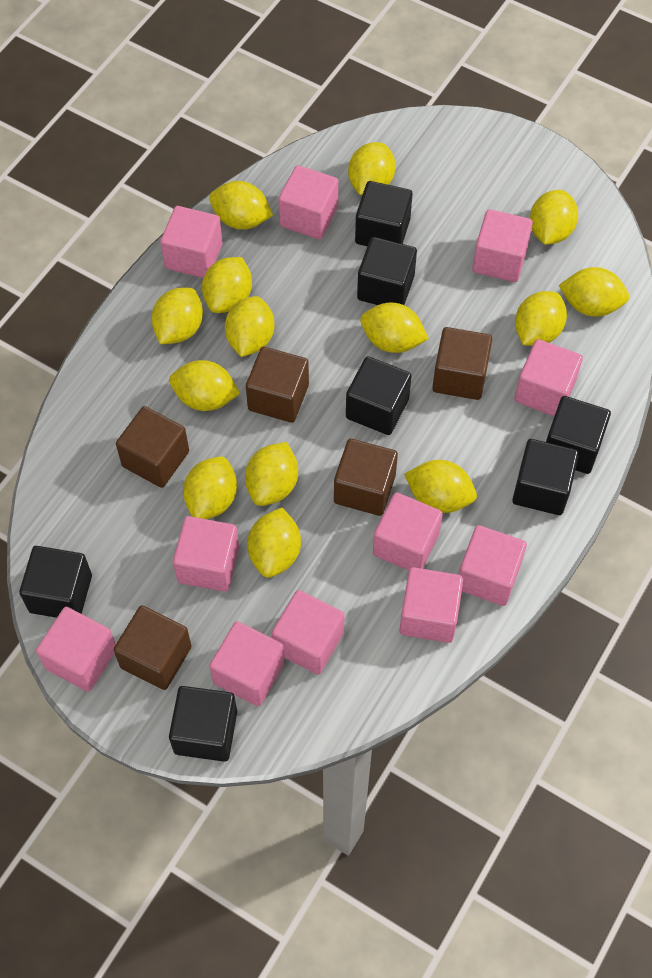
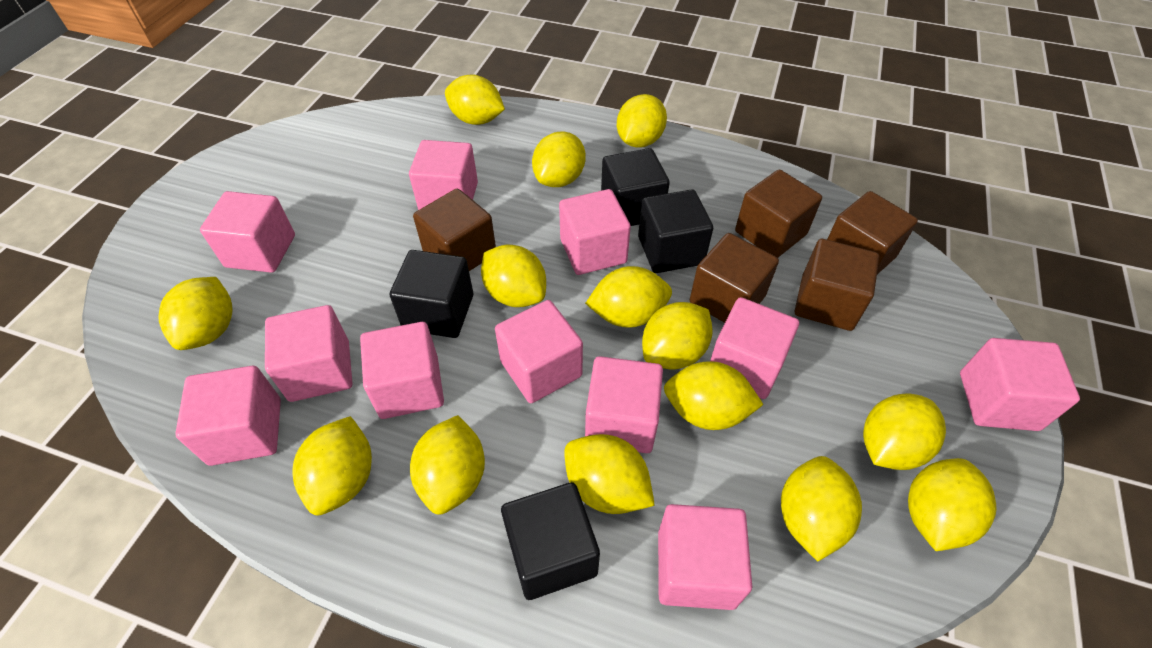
black cube: 7 -> 4

